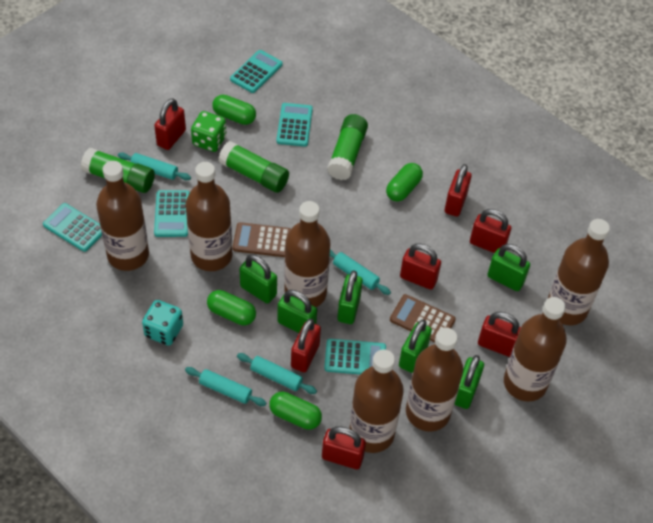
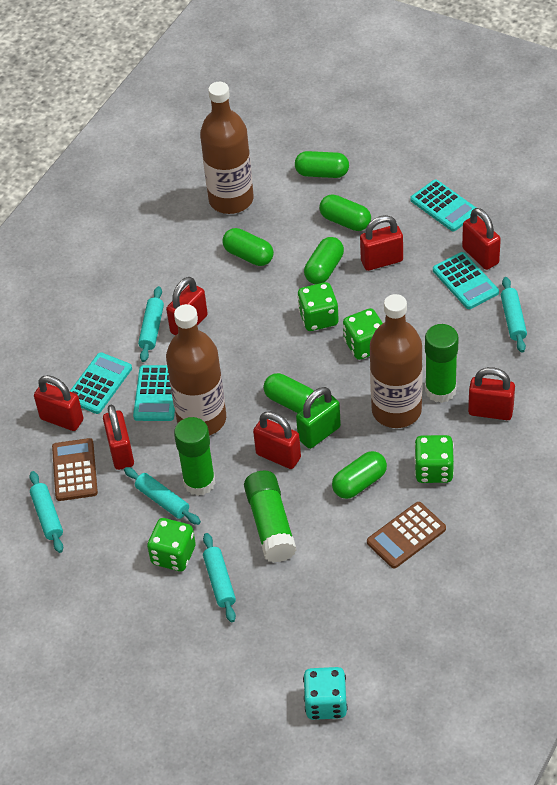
brown bottle: 7 -> 3
green capsule: 4 -> 6
green dice: 1 -> 4
green padlock: 6 -> 1
turquoise calculator: 5 -> 4
turquoise rolling pin: 4 -> 5

